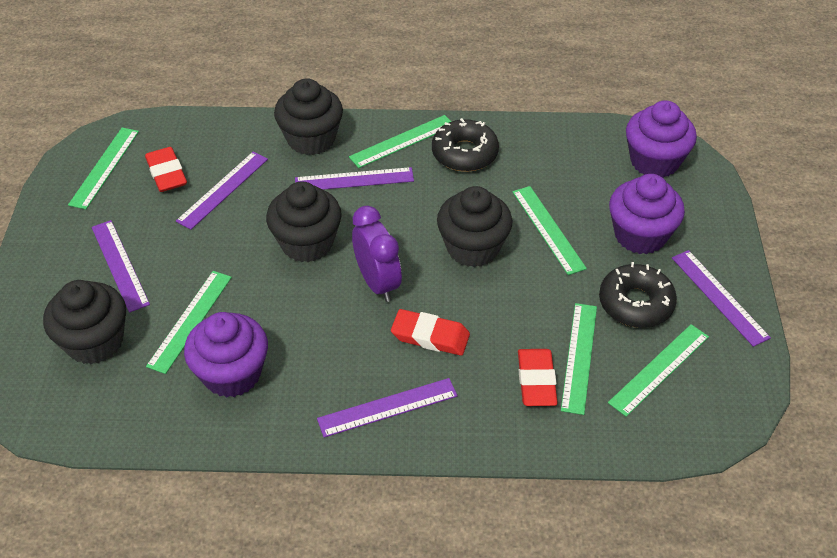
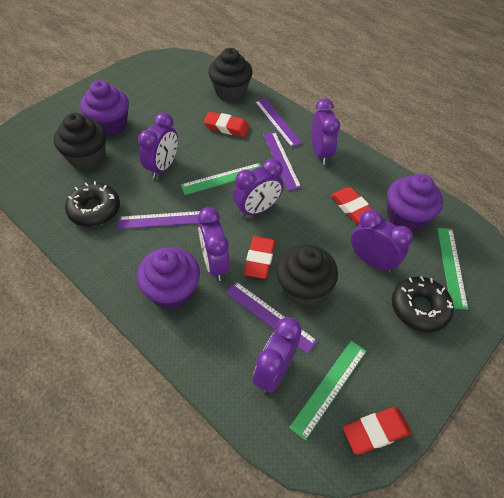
black cupcake: 4 -> 3
green ruler: 6 -> 3
purple clock: 1 -> 6
purple ruler: 5 -> 4
red eraser: 3 -> 4

